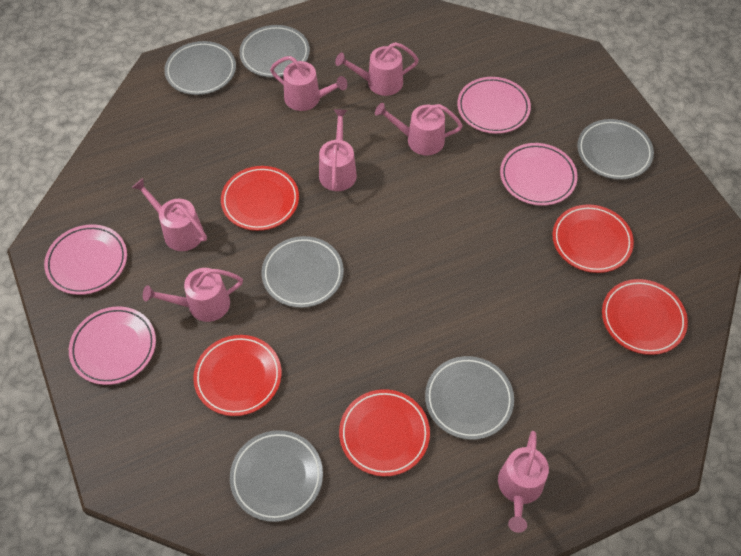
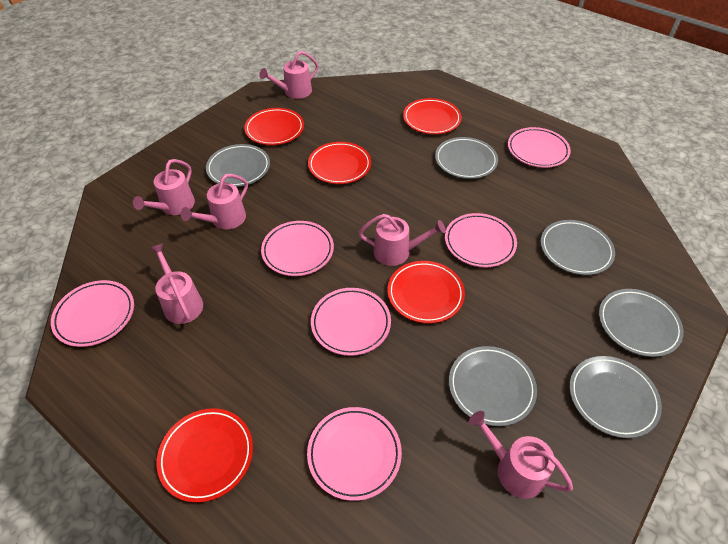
pink plate: 4 -> 6
pink watering can: 7 -> 6

